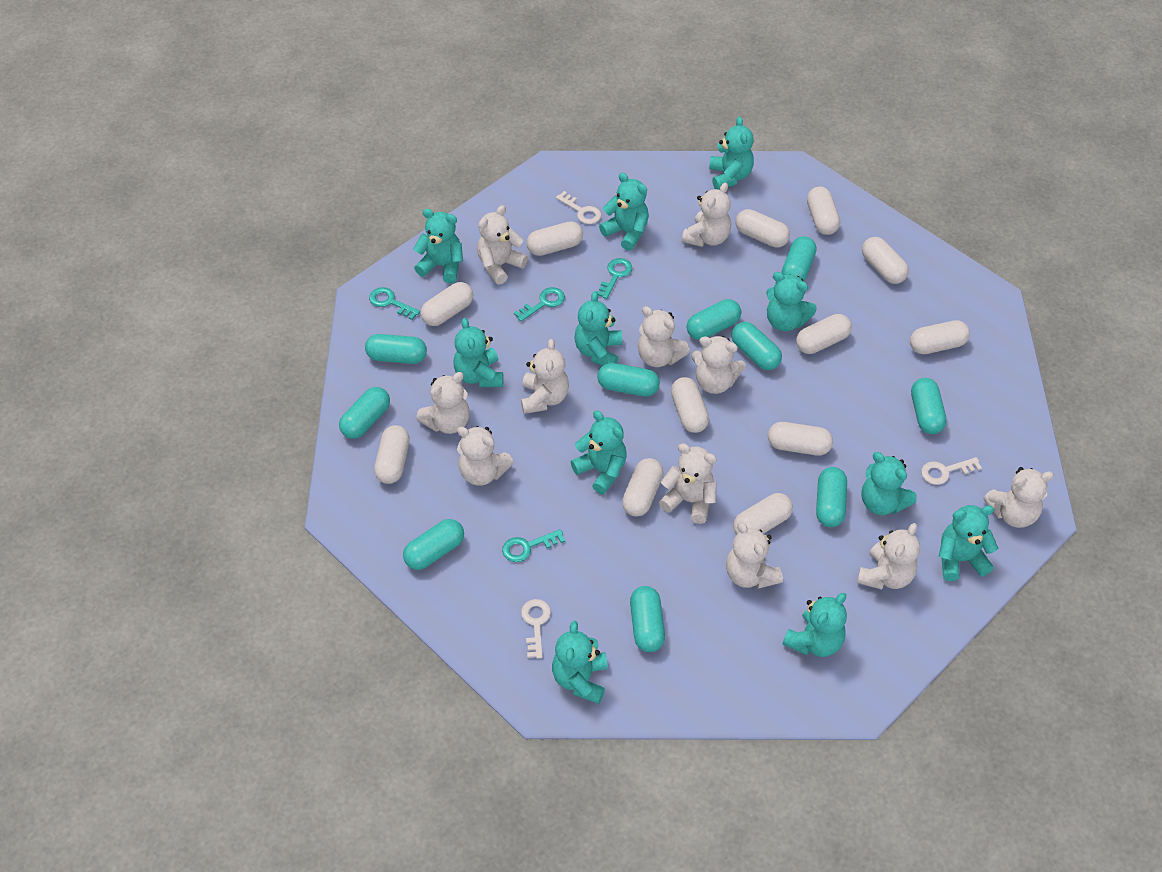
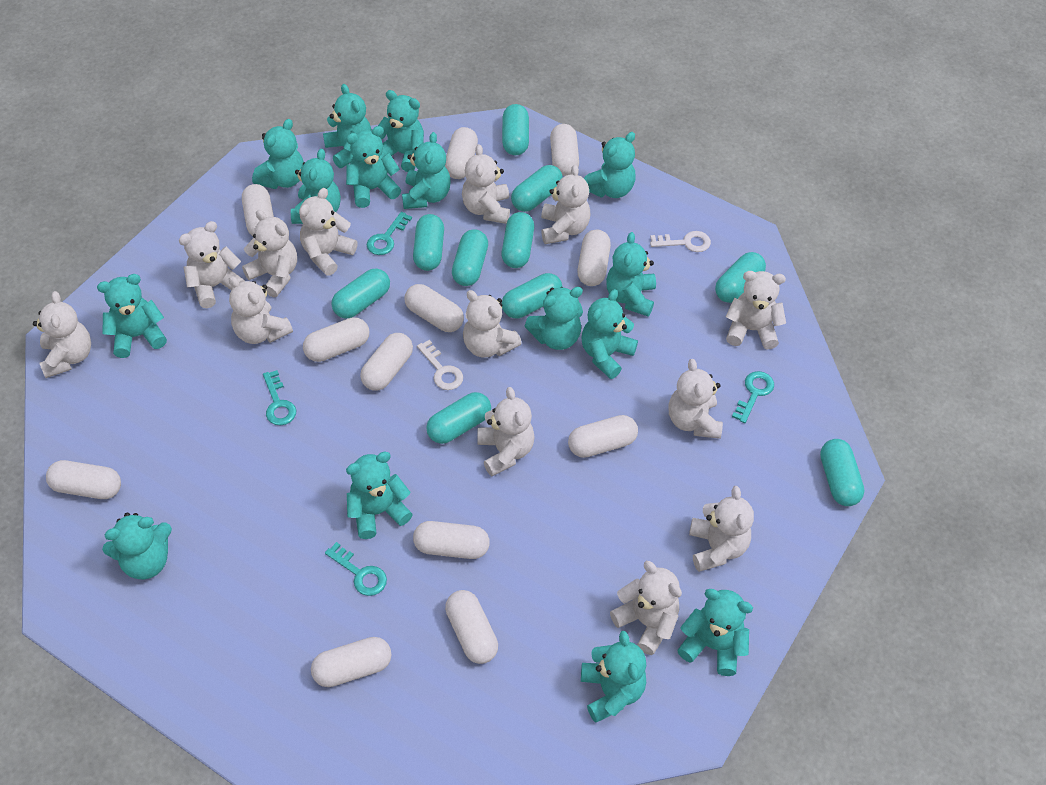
turquoise teddy bear: 11 -> 15
white key: 3 -> 2
white teddy bear: 11 -> 13

